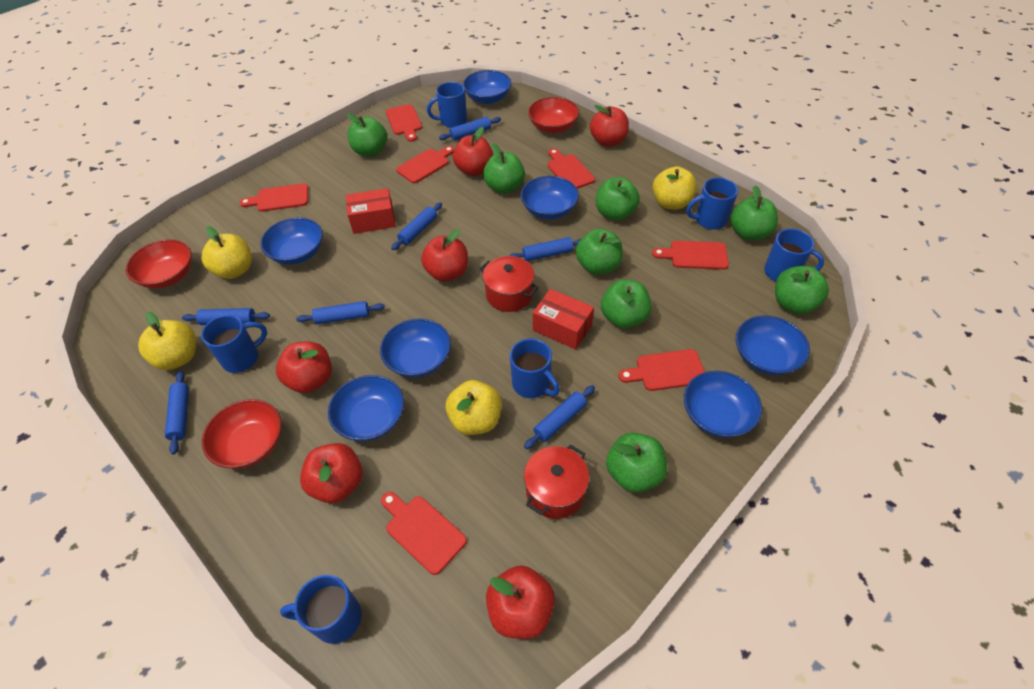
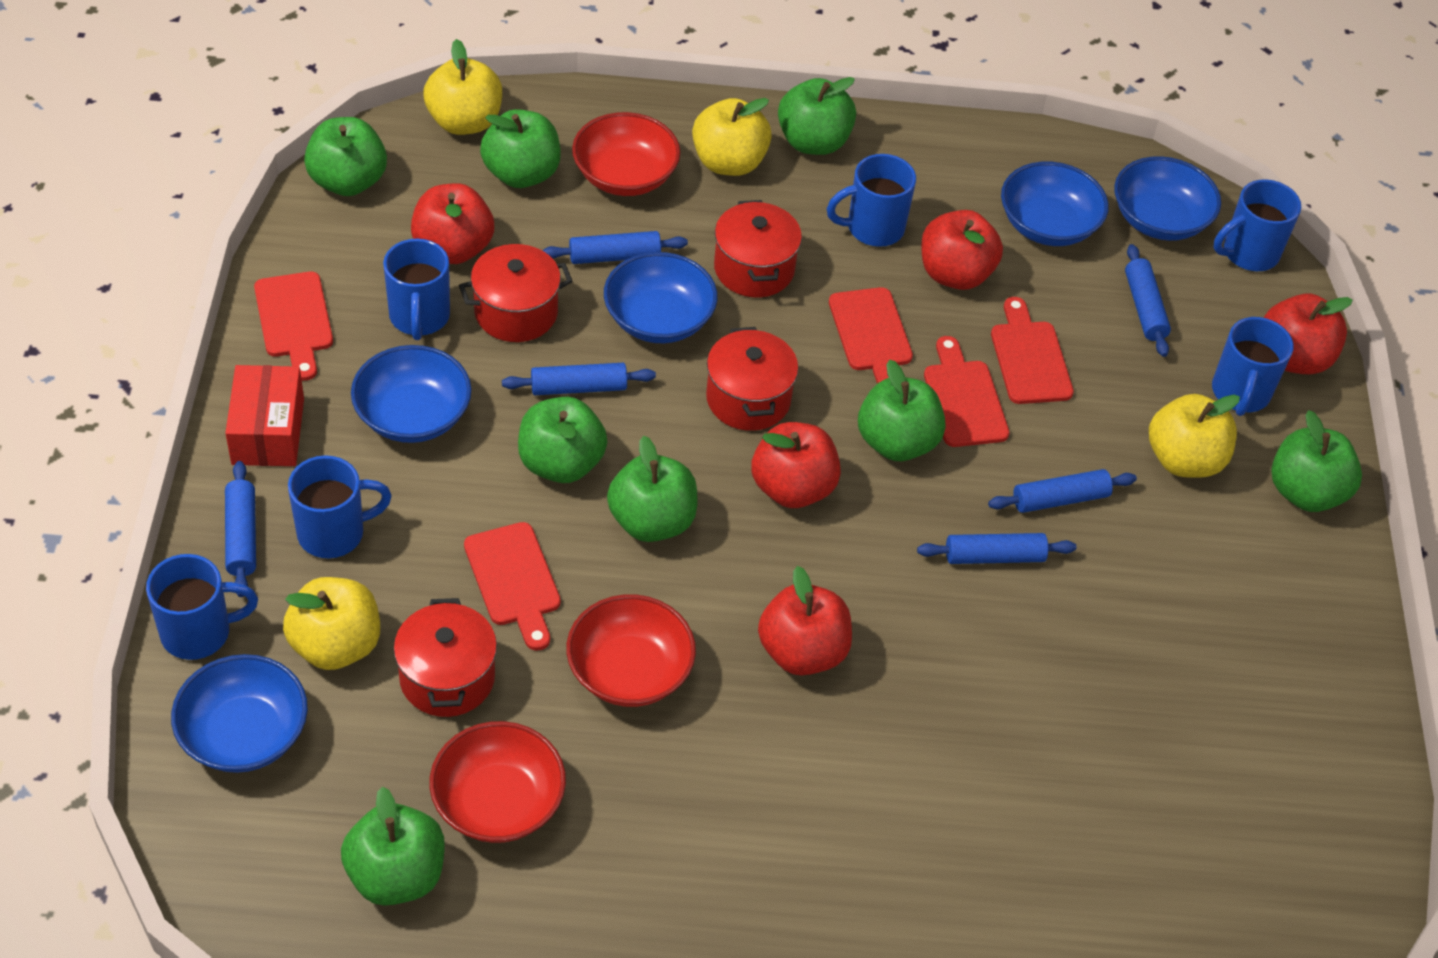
blue bowl: 7 -> 5
blue rolling pin: 7 -> 6
red apple: 6 -> 5
red box: 2 -> 1
red cutting board: 7 -> 5
red pot: 2 -> 4

